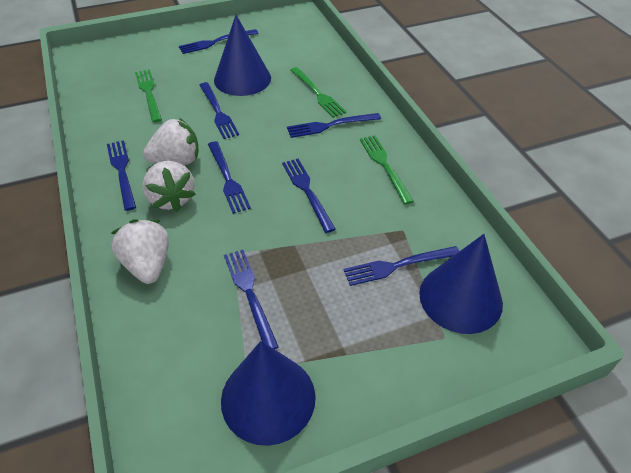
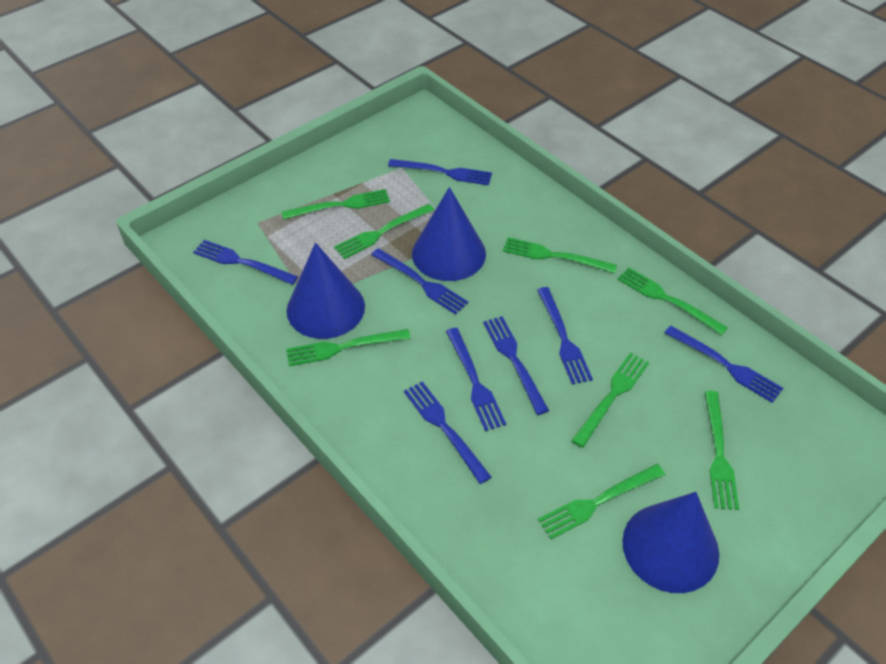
green fork: 3 -> 8
white strawberry: 3 -> 0

